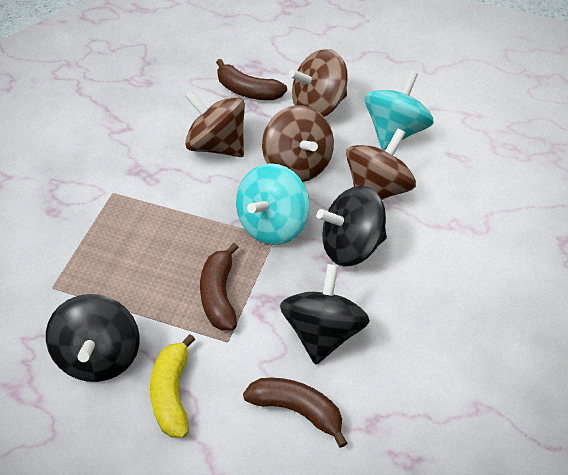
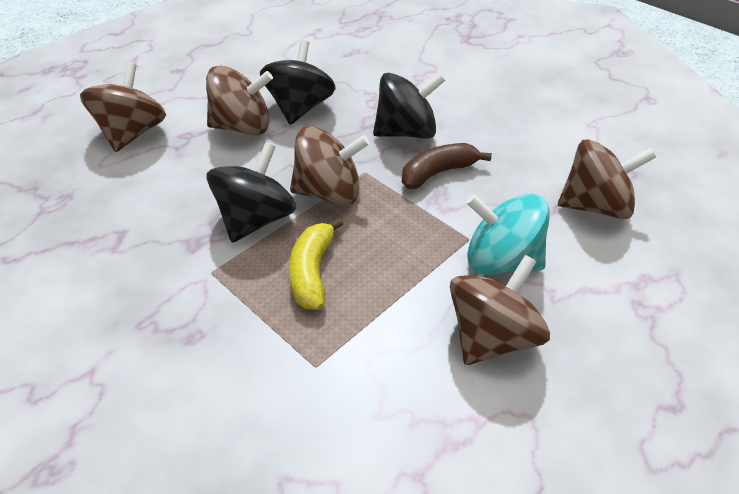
brown banana: 3 -> 1
brown spinning top: 4 -> 5
turquoise spinning top: 2 -> 1

